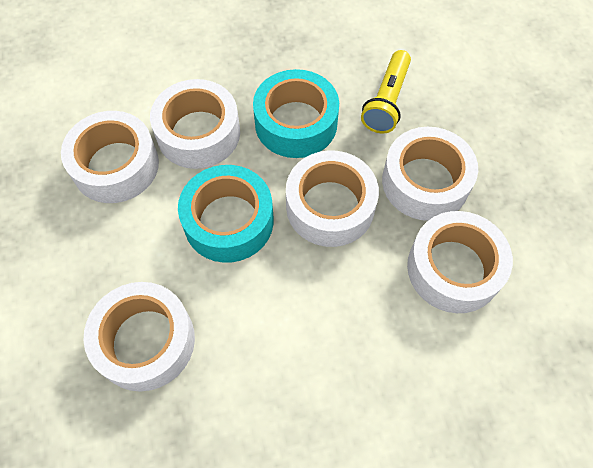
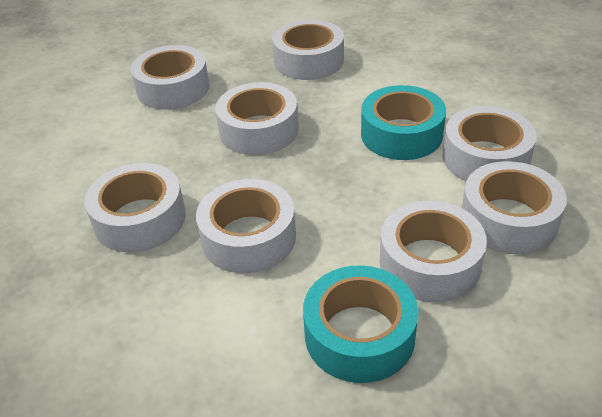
white tape: 6 -> 8
yellow flashlight: 1 -> 0

